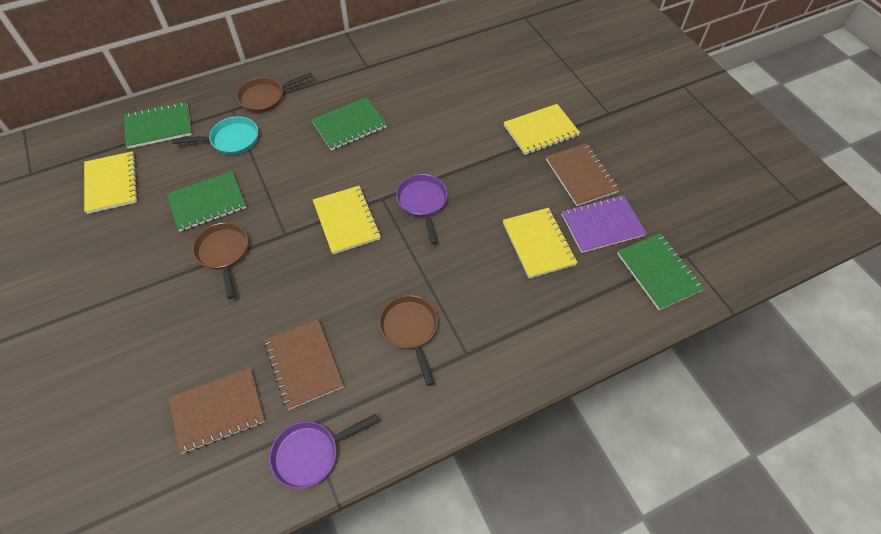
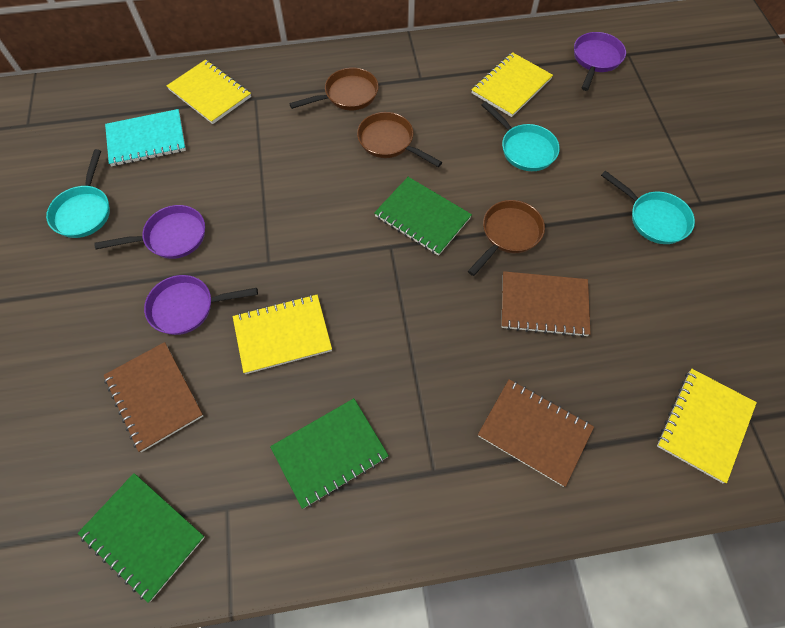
green notebook: 4 -> 3
purple notebook: 1 -> 0
purple pan: 2 -> 3
turquoise notebook: 0 -> 1
turquoise pan: 1 -> 3

